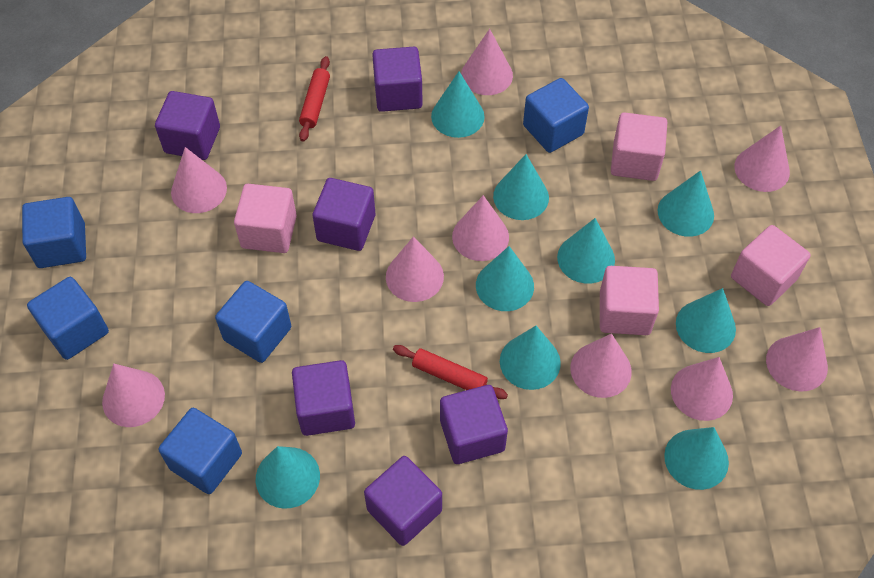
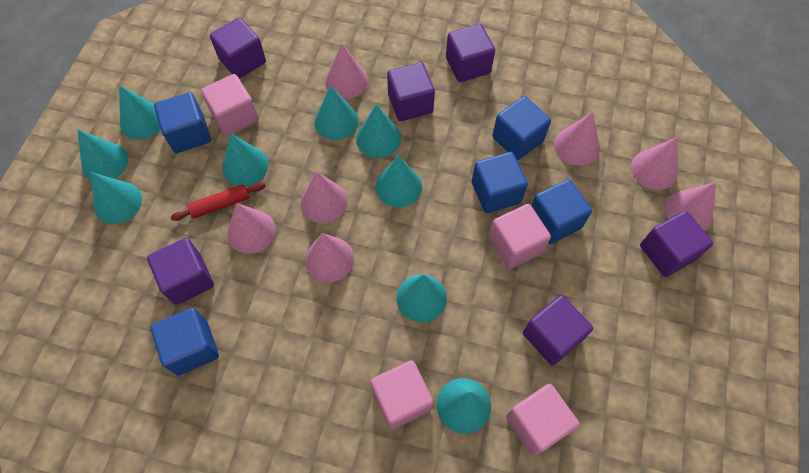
pink cone: 9 -> 7
red rolling pin: 2 -> 1

